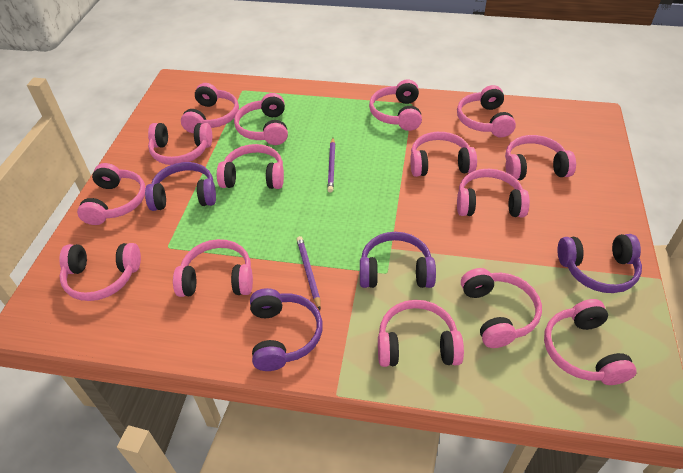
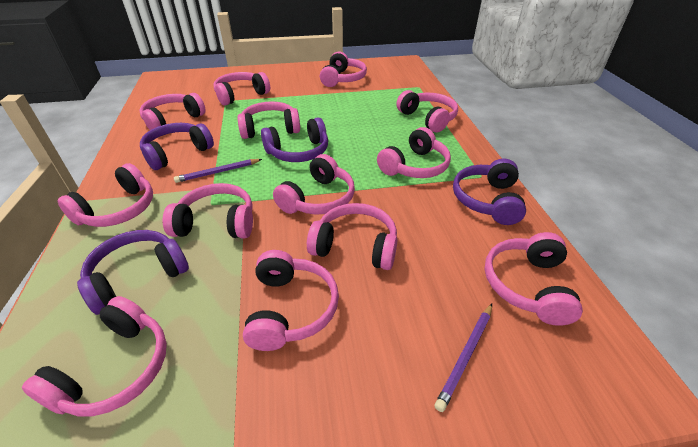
pink headphones: 15 -> 13

